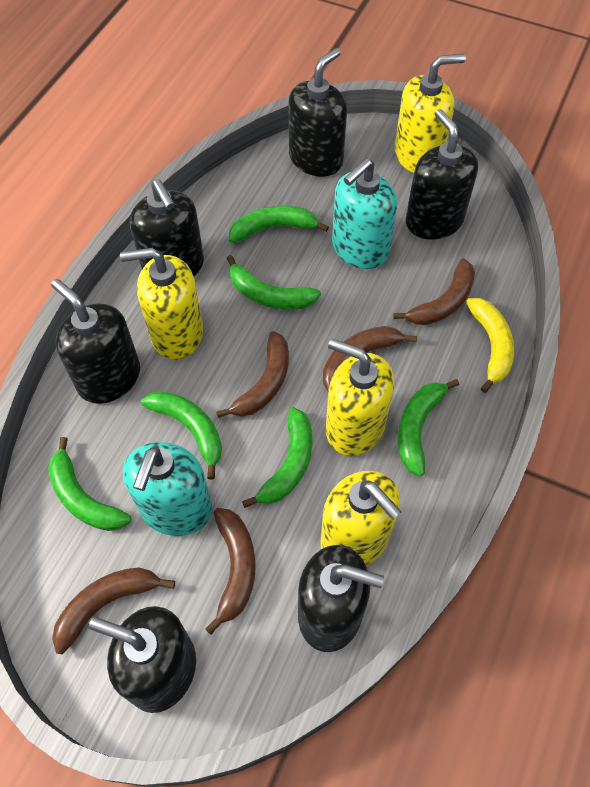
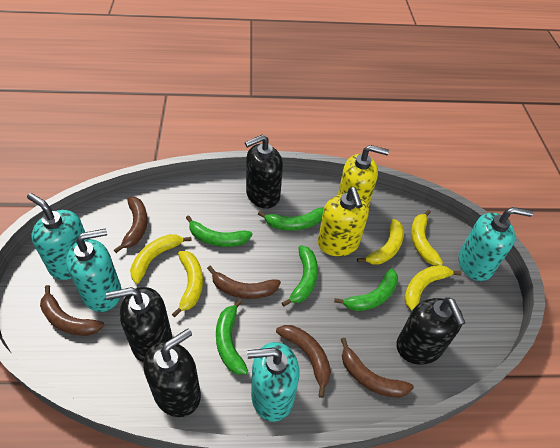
black soap dispenser: 6 -> 4
green banana: 6 -> 5
turquoise soap dispenser: 2 -> 4
yellow banana: 1 -> 5
yellow soap dispenser: 4 -> 2

